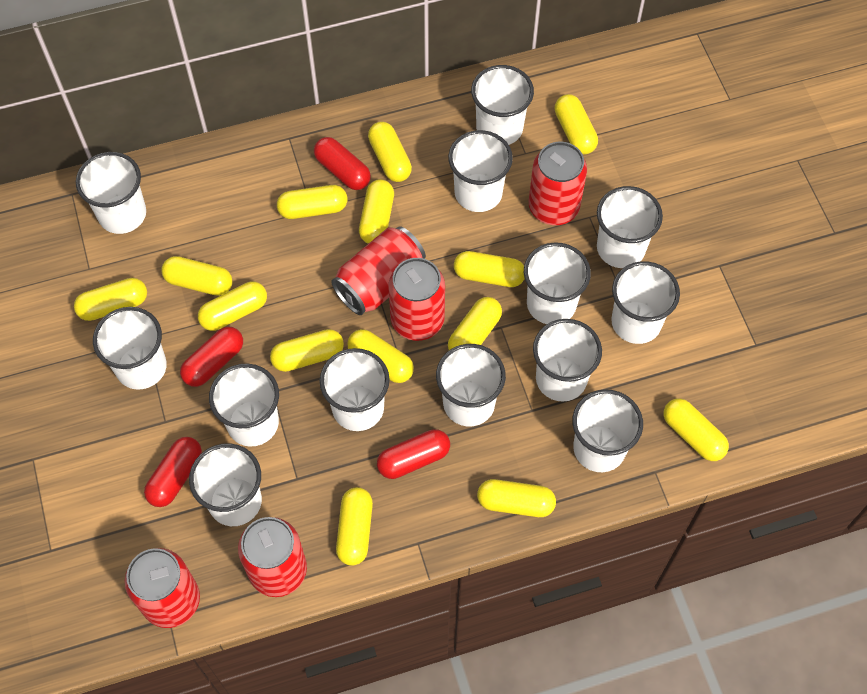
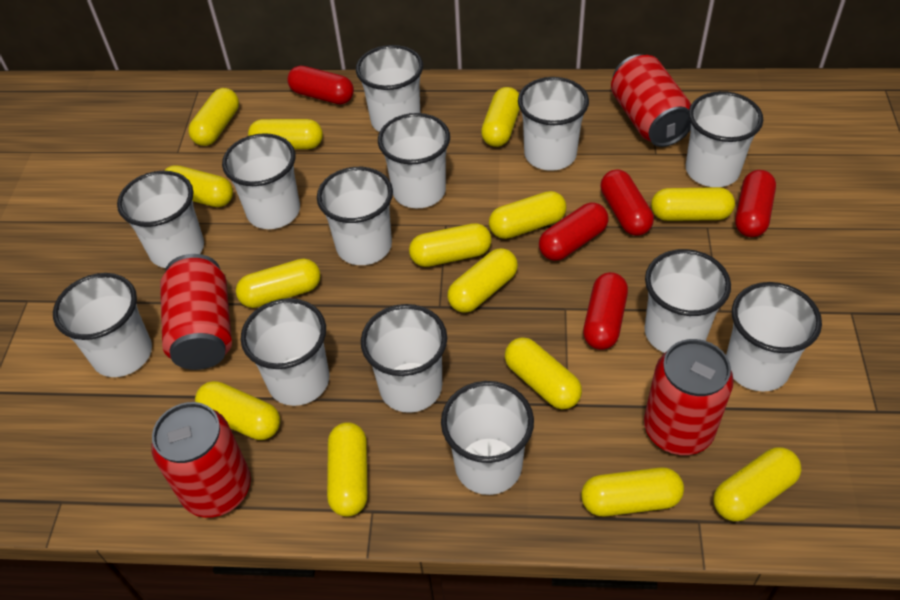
red can: 5 -> 4
red capsule: 4 -> 5

